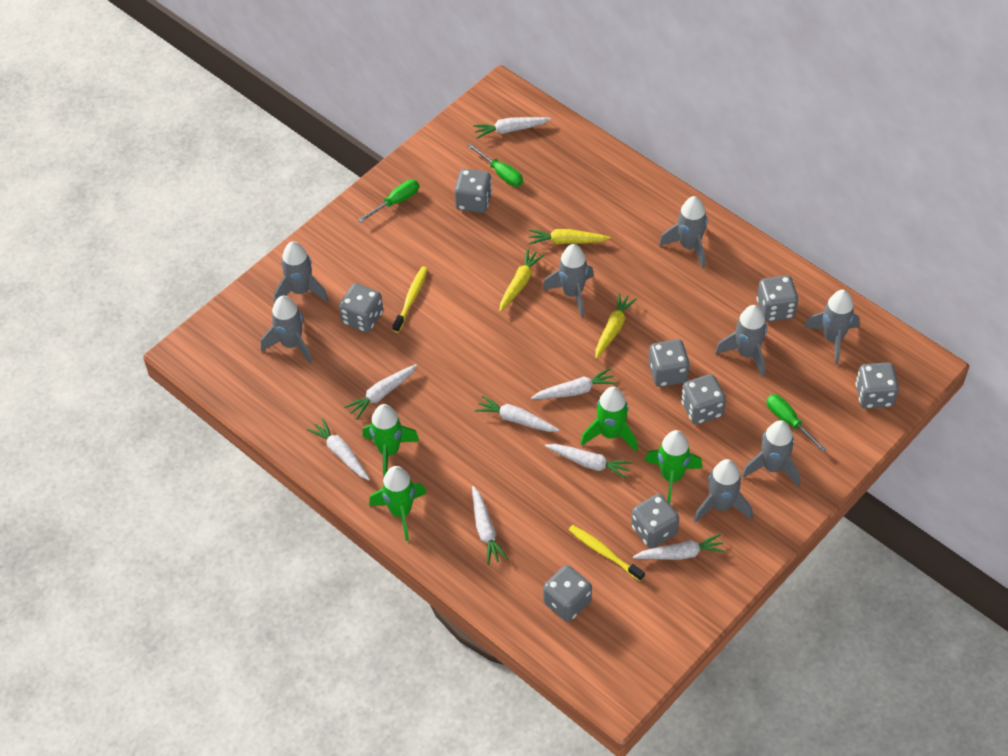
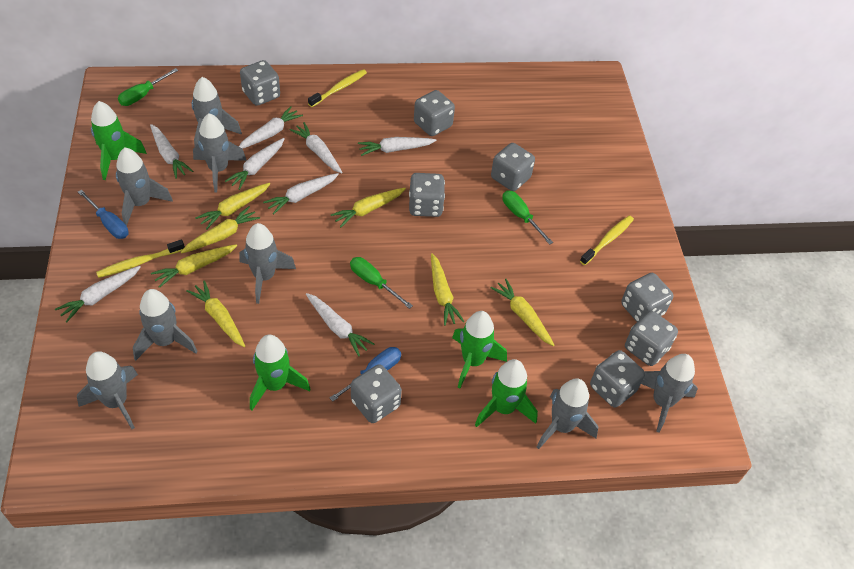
blue screwdriver: 0 -> 2
yellow carrot: 3 -> 7
yellow toothbrush: 2 -> 3

